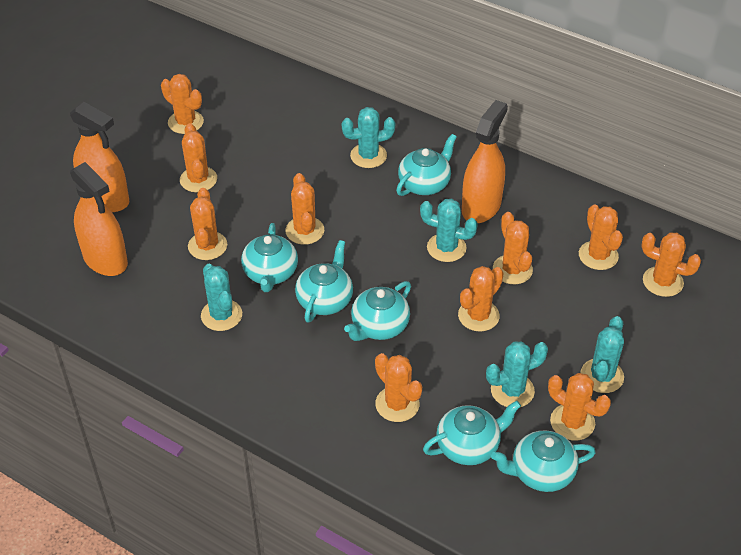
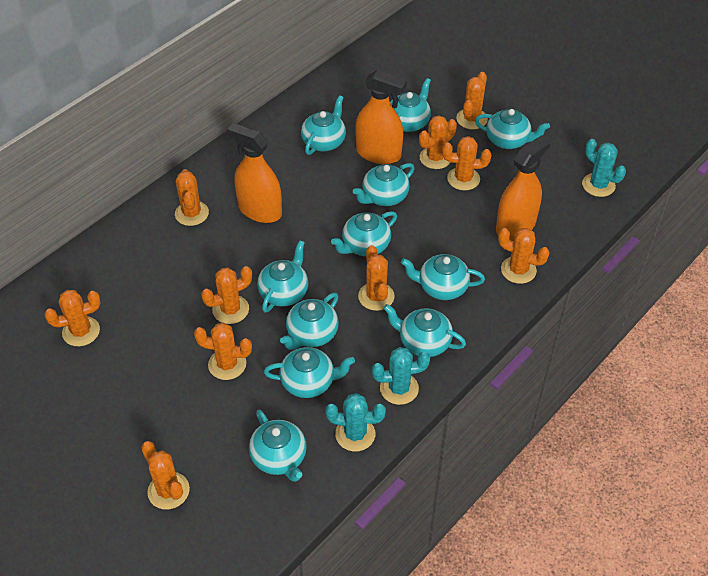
turquoise cactus: 5 -> 3
turquoise teapot: 6 -> 11

